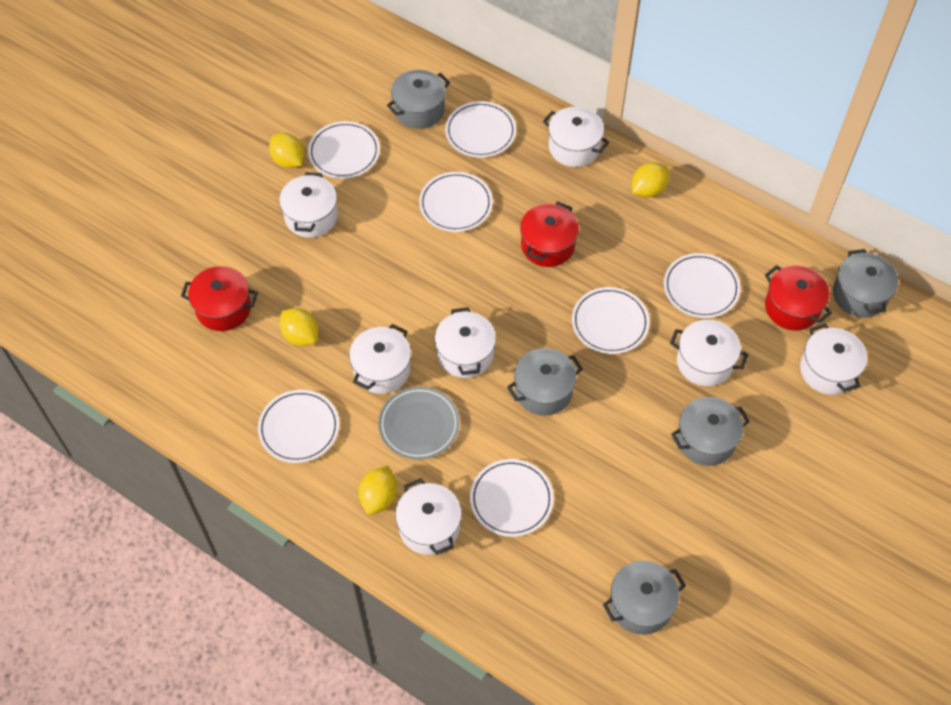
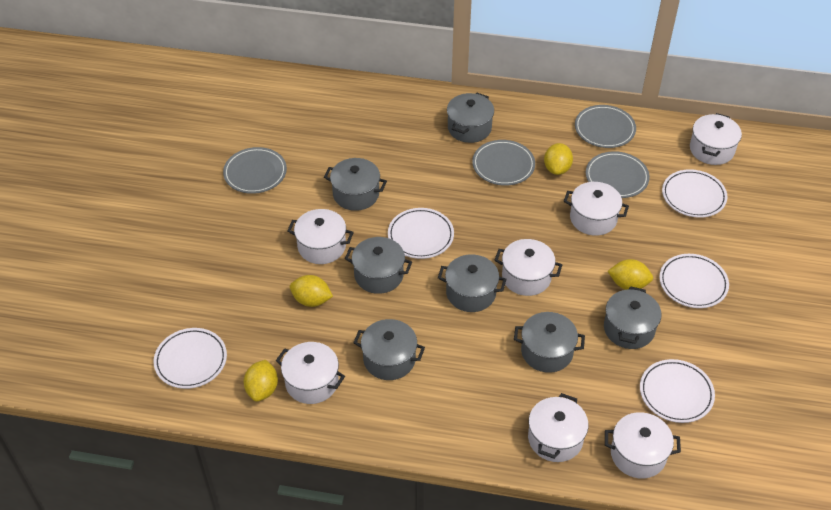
grey plate: 1 -> 4
grey pot: 5 -> 7
red pot: 3 -> 0
white plate: 7 -> 5

